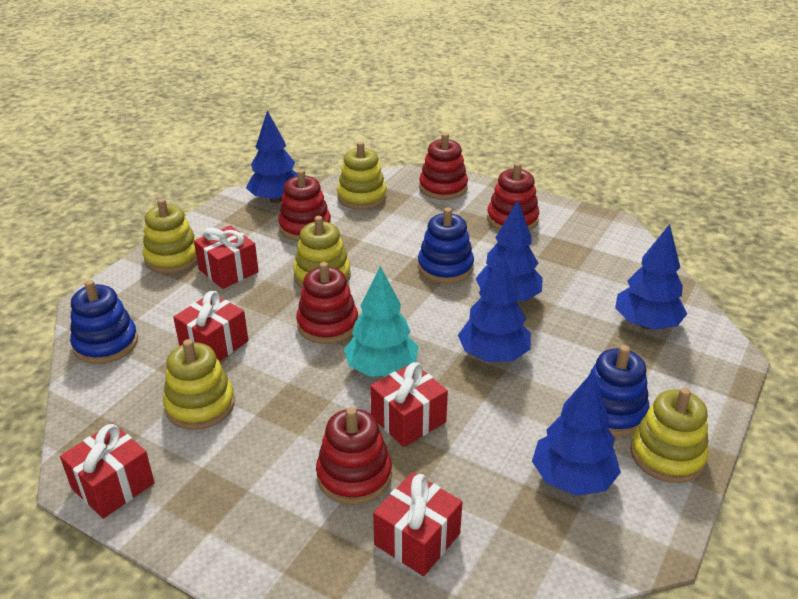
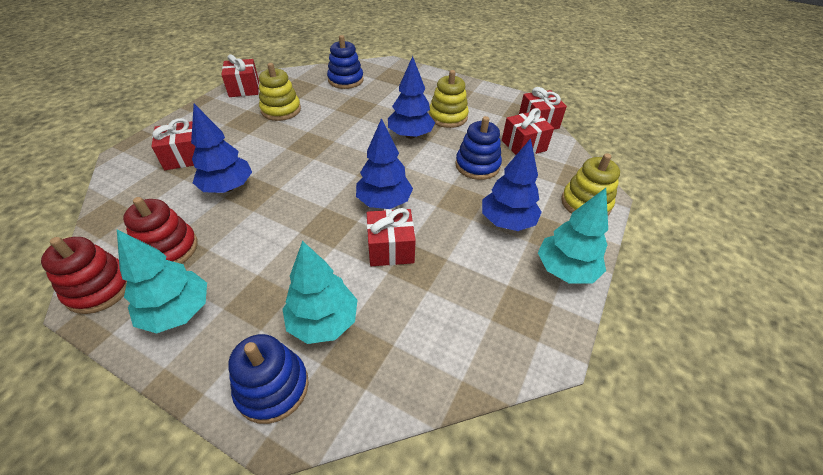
blue tree: 5 -> 4
red stacking toy: 5 -> 2
turquoise tree: 1 -> 3
yellow stacking toy: 5 -> 3

